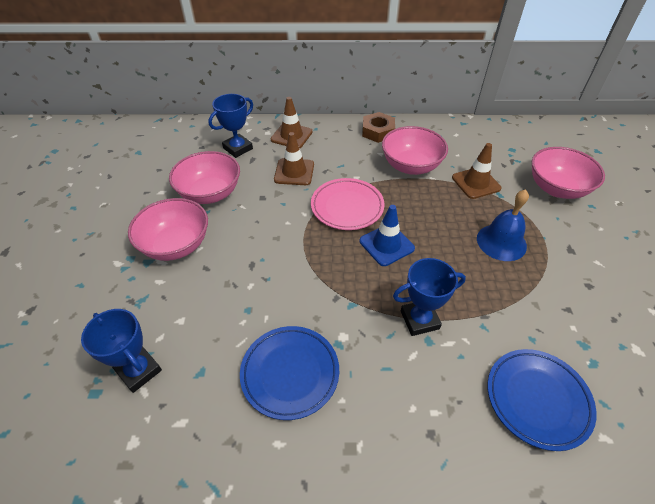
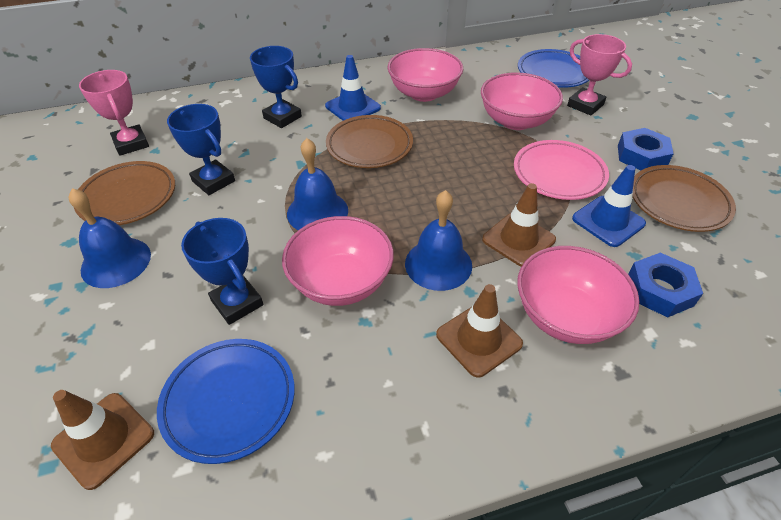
blue bell: 1 -> 3
blue nut: 0 -> 2
blue traffic cone: 1 -> 2
brown nut: 1 -> 0
brown plate: 0 -> 3
pink trophy: 0 -> 2

